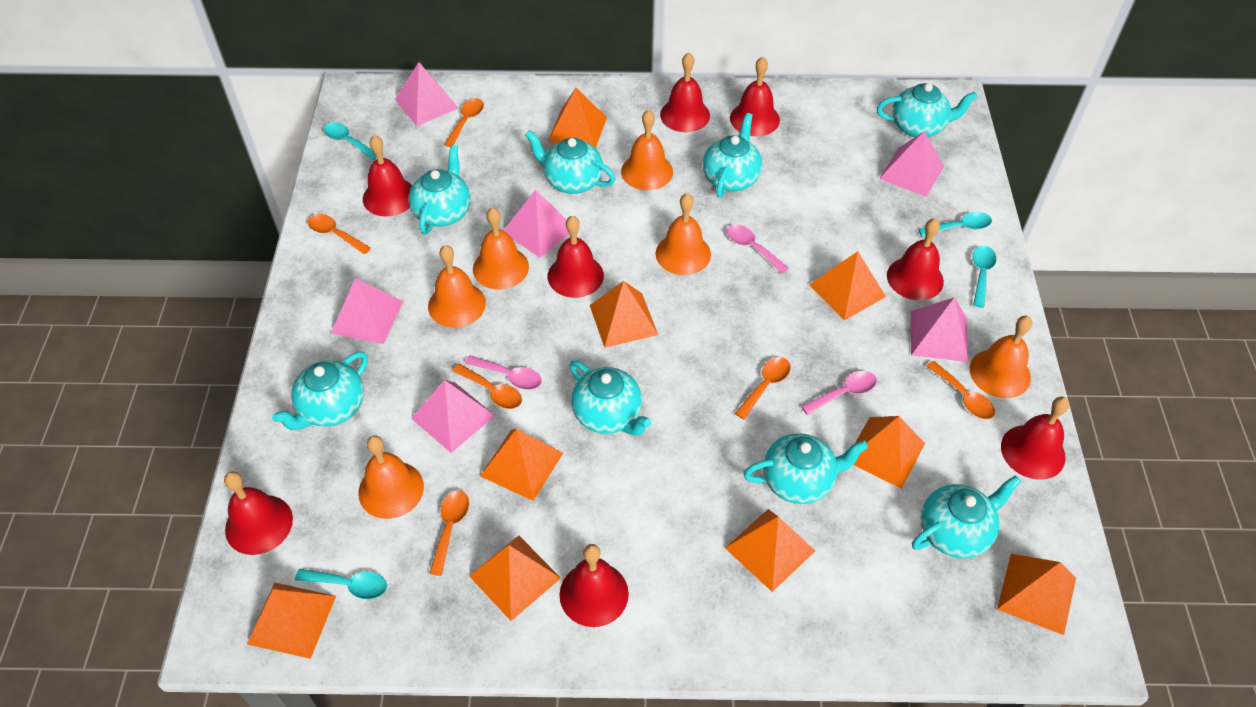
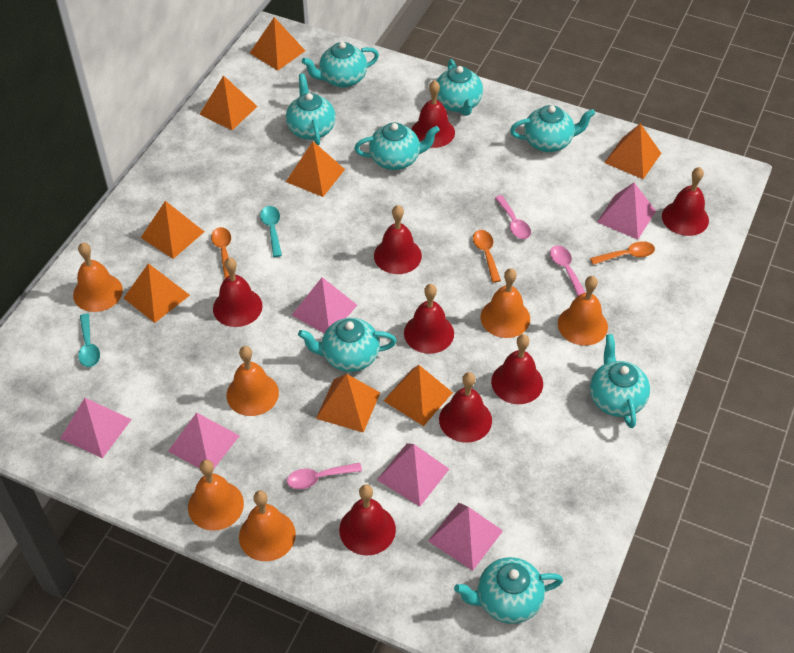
orange pyramid: 9 -> 8
orange spoon: 6 -> 3
turquoise spoon: 4 -> 2

